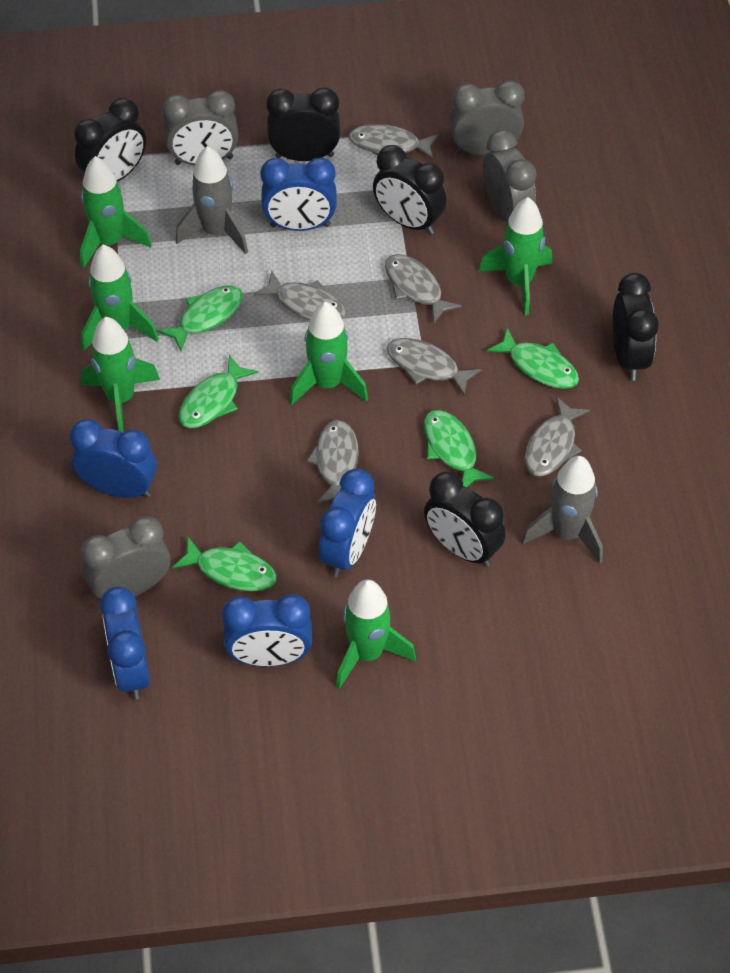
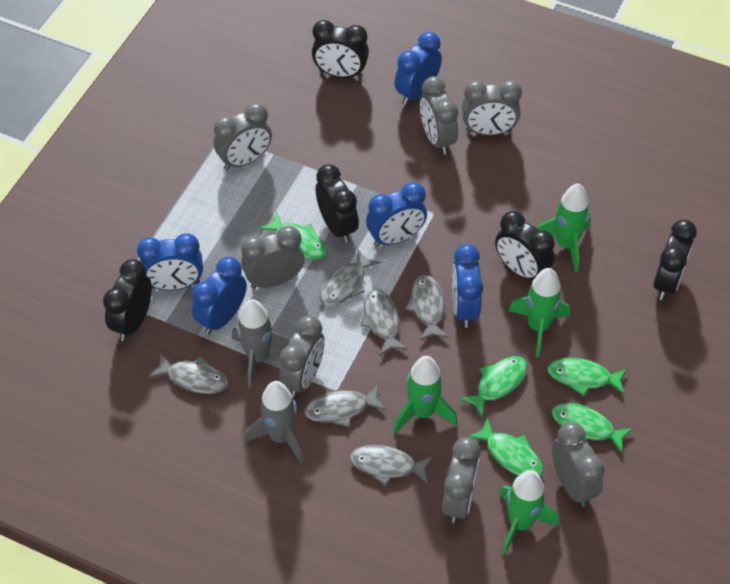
green rocket: 6 -> 4
grey clock: 4 -> 7

